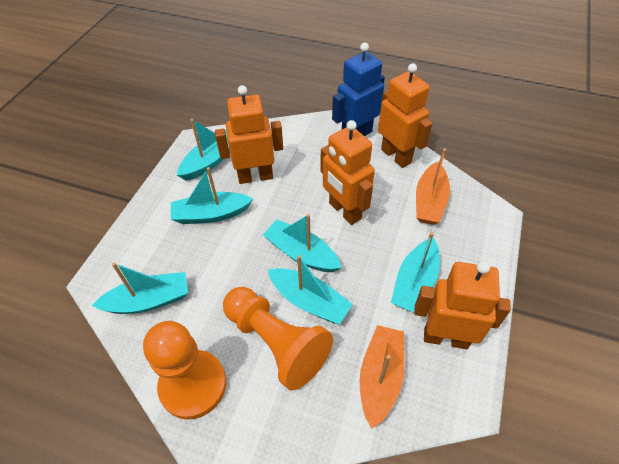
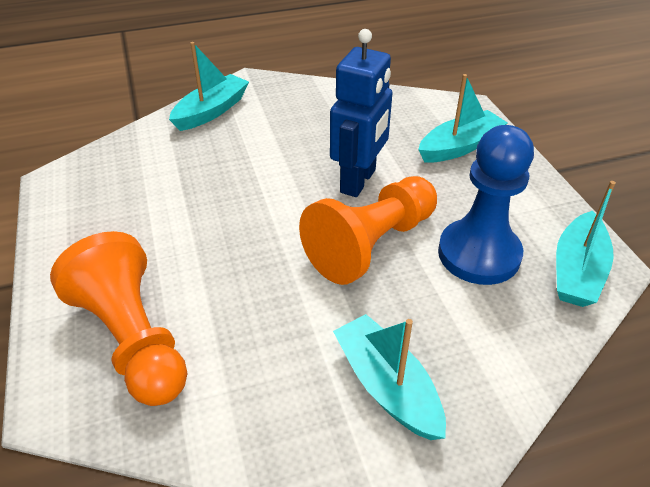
blue pawn: 0 -> 1
orange boat: 2 -> 0
orange robot: 4 -> 0
turquoise boat: 6 -> 4

